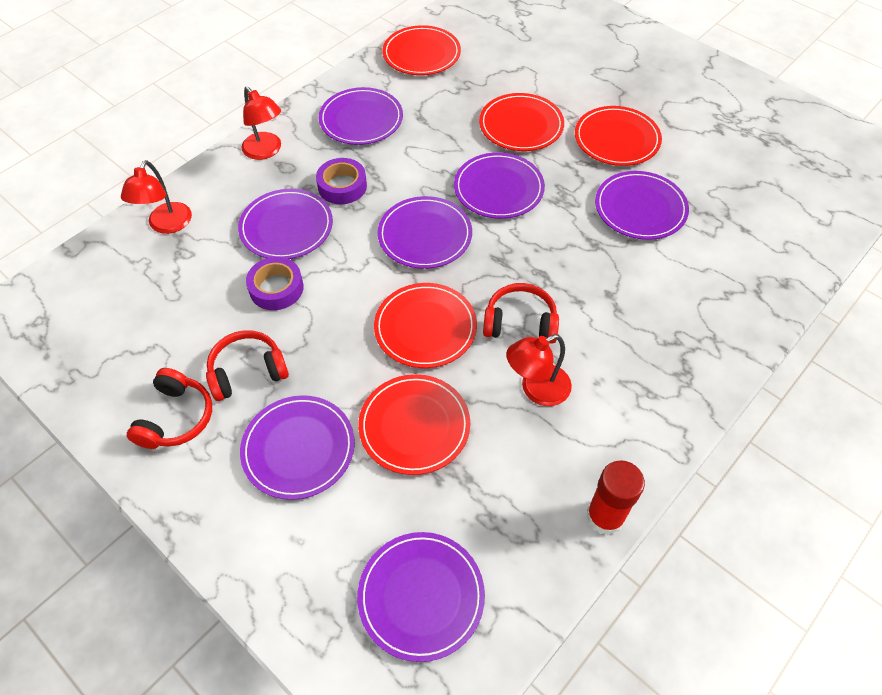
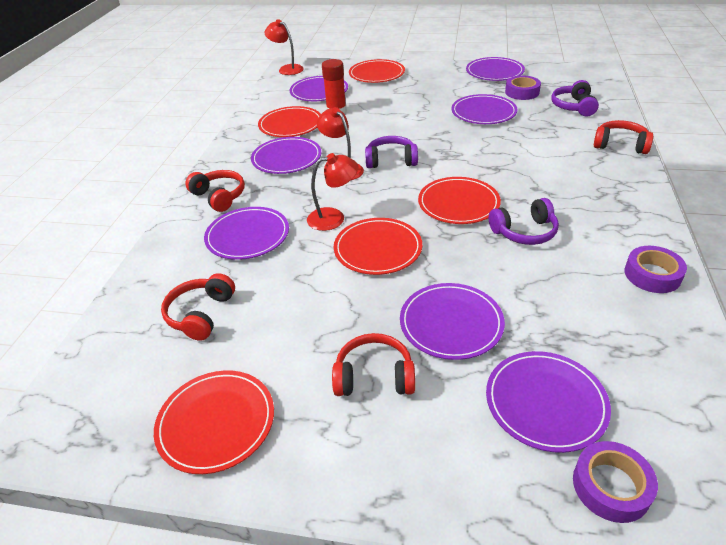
purple headphones: 0 -> 3
purple tape: 2 -> 3
red headphones: 3 -> 4

